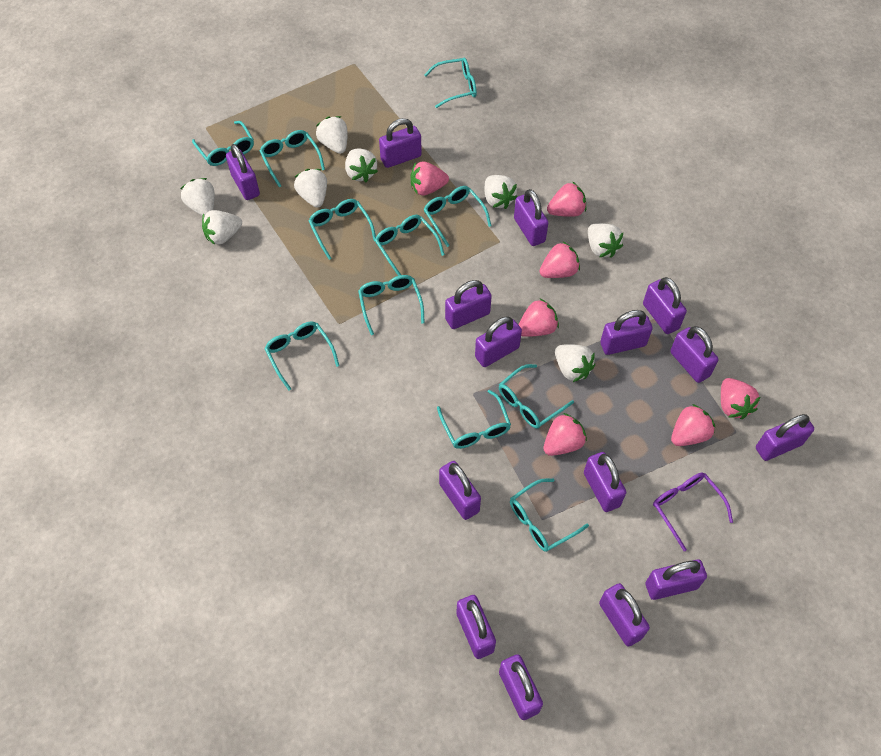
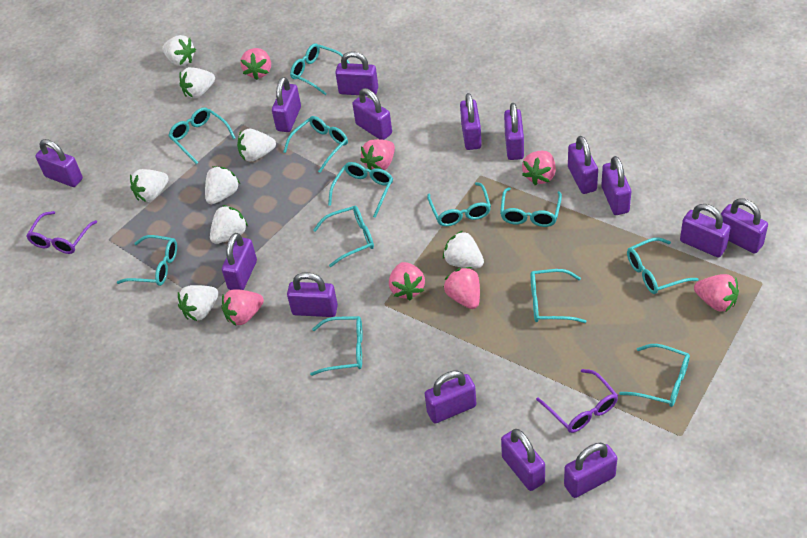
purple glasses: 1 -> 2
turquoise glasses: 11 -> 12

